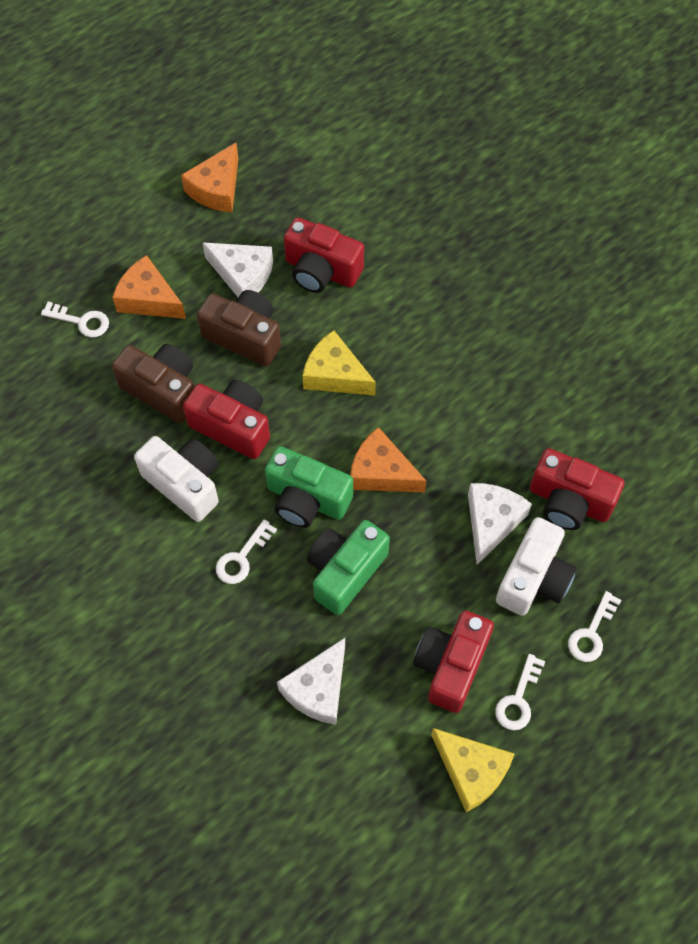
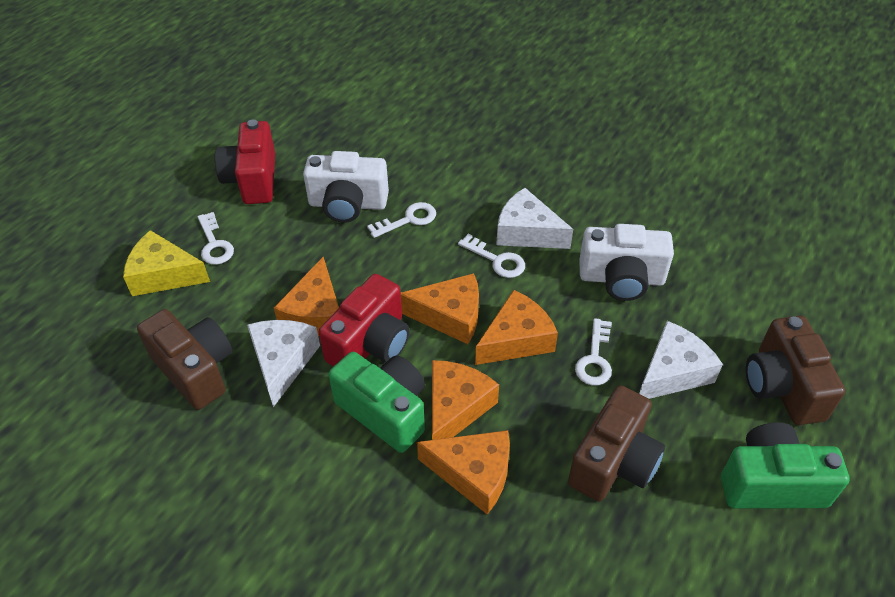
brown camera: 2 -> 3
orange cheese: 3 -> 5
red camera: 4 -> 2
yellow cheese: 2 -> 1

